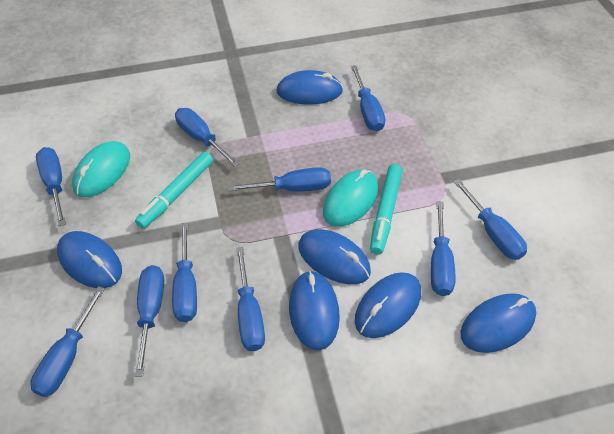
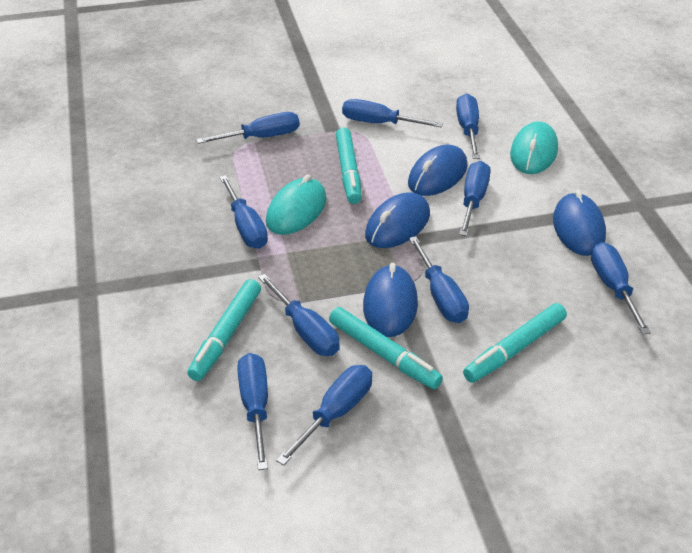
blue mouse: 6 -> 4
turquoise marker: 2 -> 4

